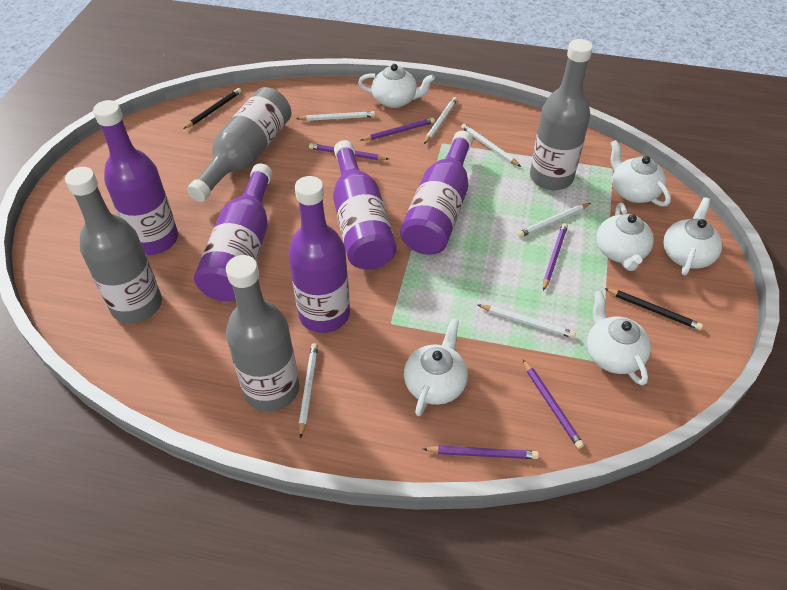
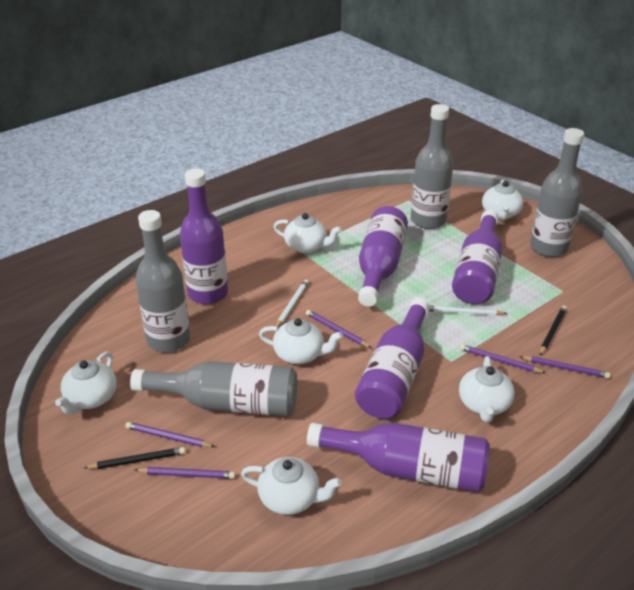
white pencil: 6 -> 2

